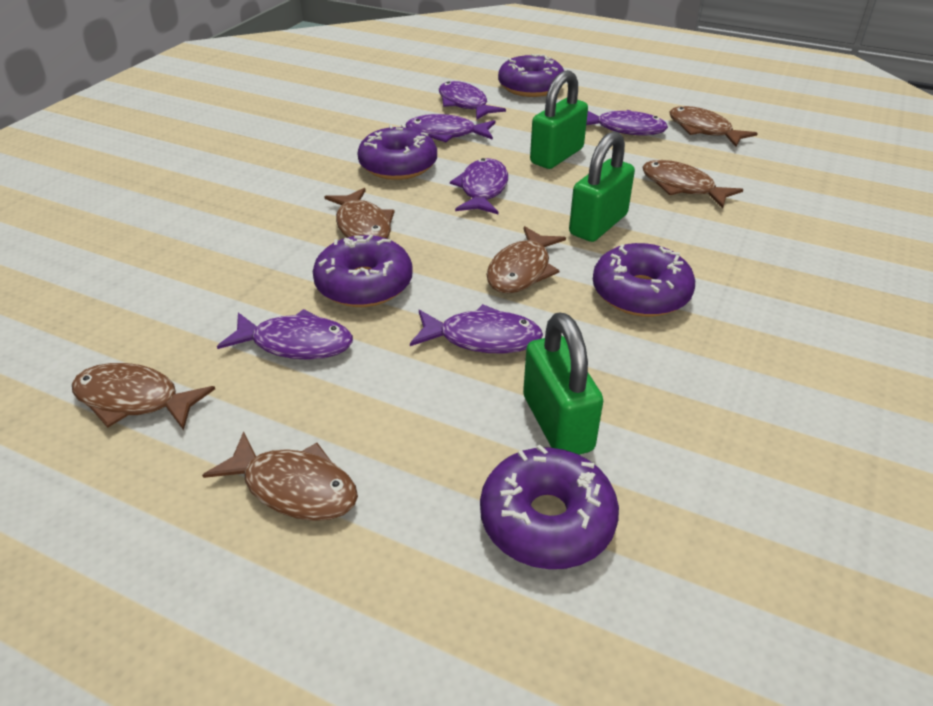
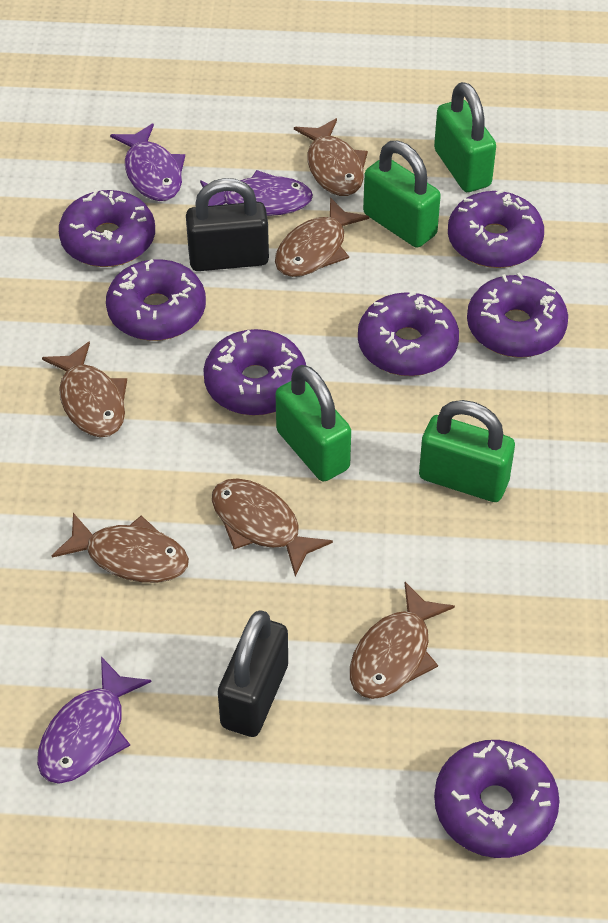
black padlock: 0 -> 2
green padlock: 3 -> 4
purple donut: 5 -> 7
purple fish: 6 -> 3

